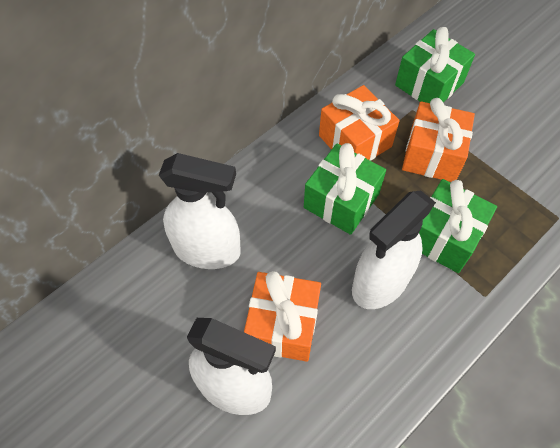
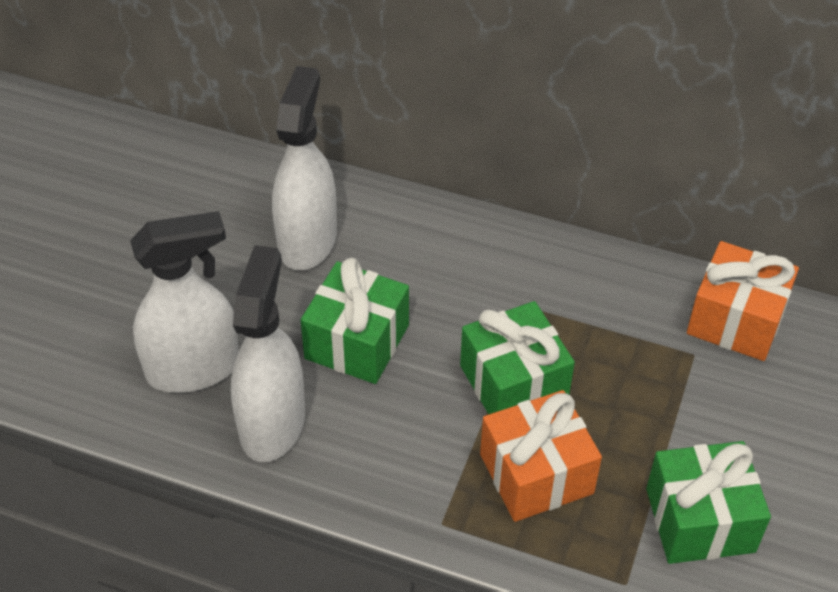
orange gift: 3 -> 2

